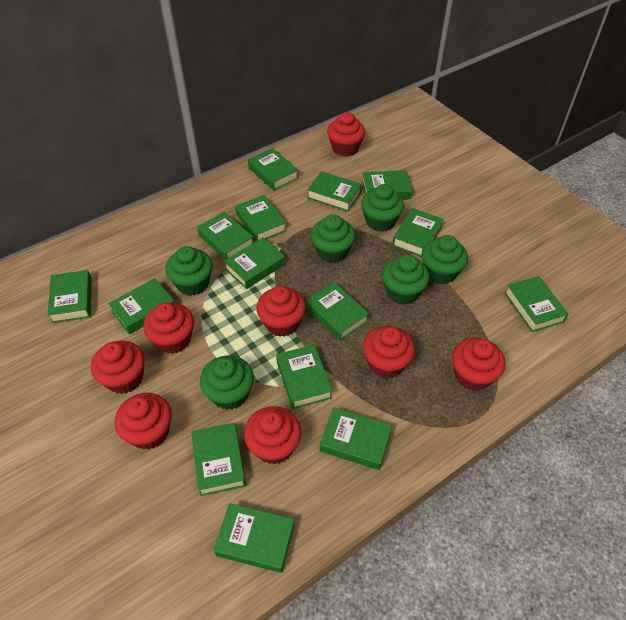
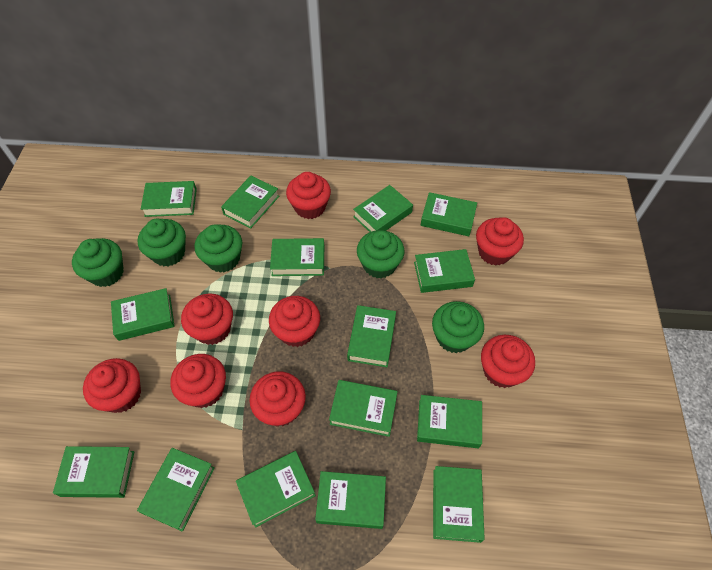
green cupcake: 6 -> 5

